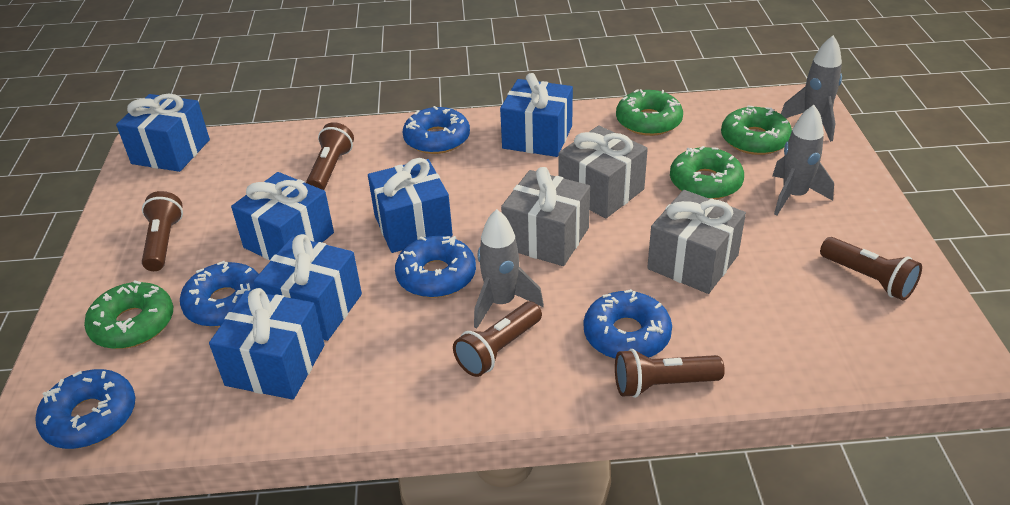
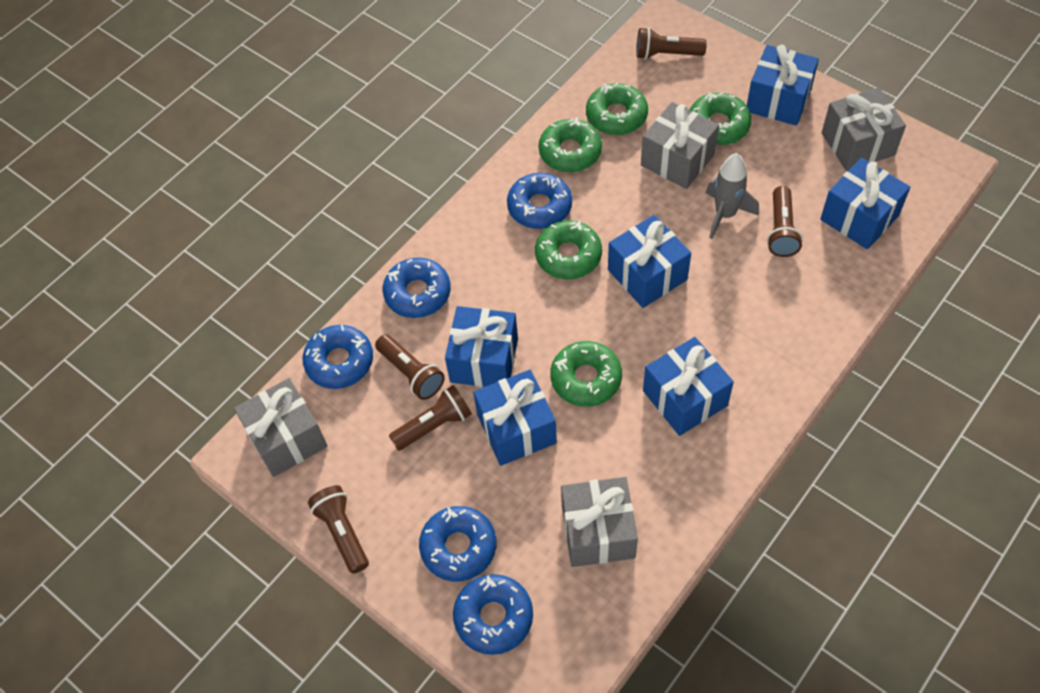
green donut: 4 -> 5
grey gift: 3 -> 4
grey rocket: 3 -> 1

